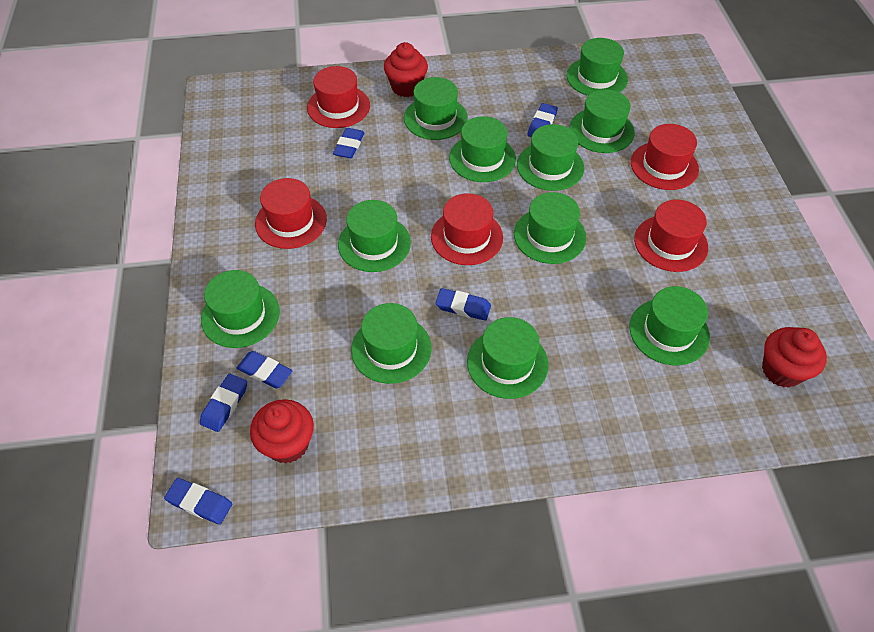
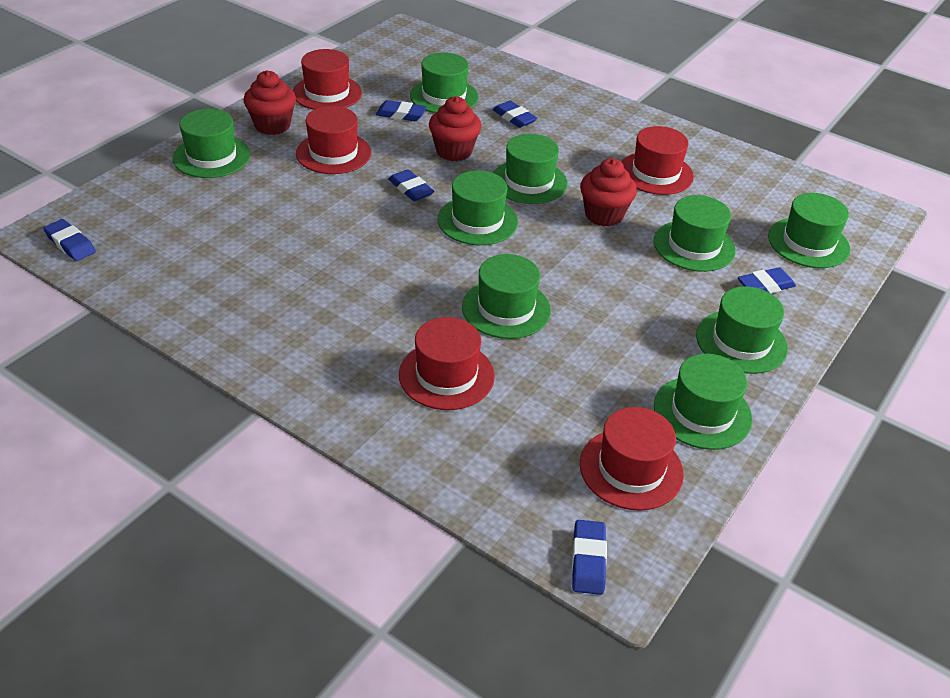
green hat: 11 -> 9

